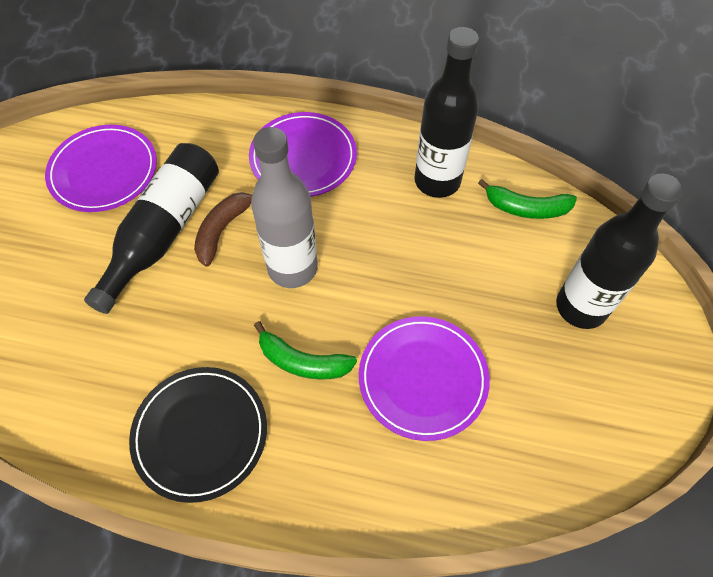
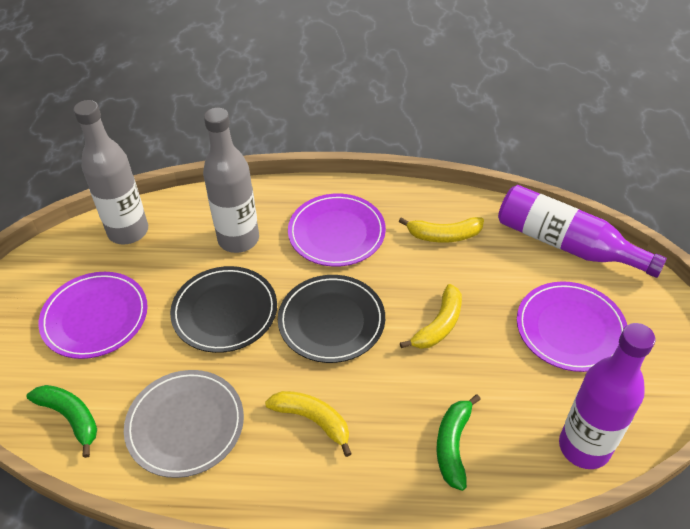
black bottle: 3 -> 0
black plate: 1 -> 2
brown banana: 1 -> 0
grey bottle: 1 -> 2
grey plate: 0 -> 1
purple bottle: 0 -> 2
yellow banana: 0 -> 3

